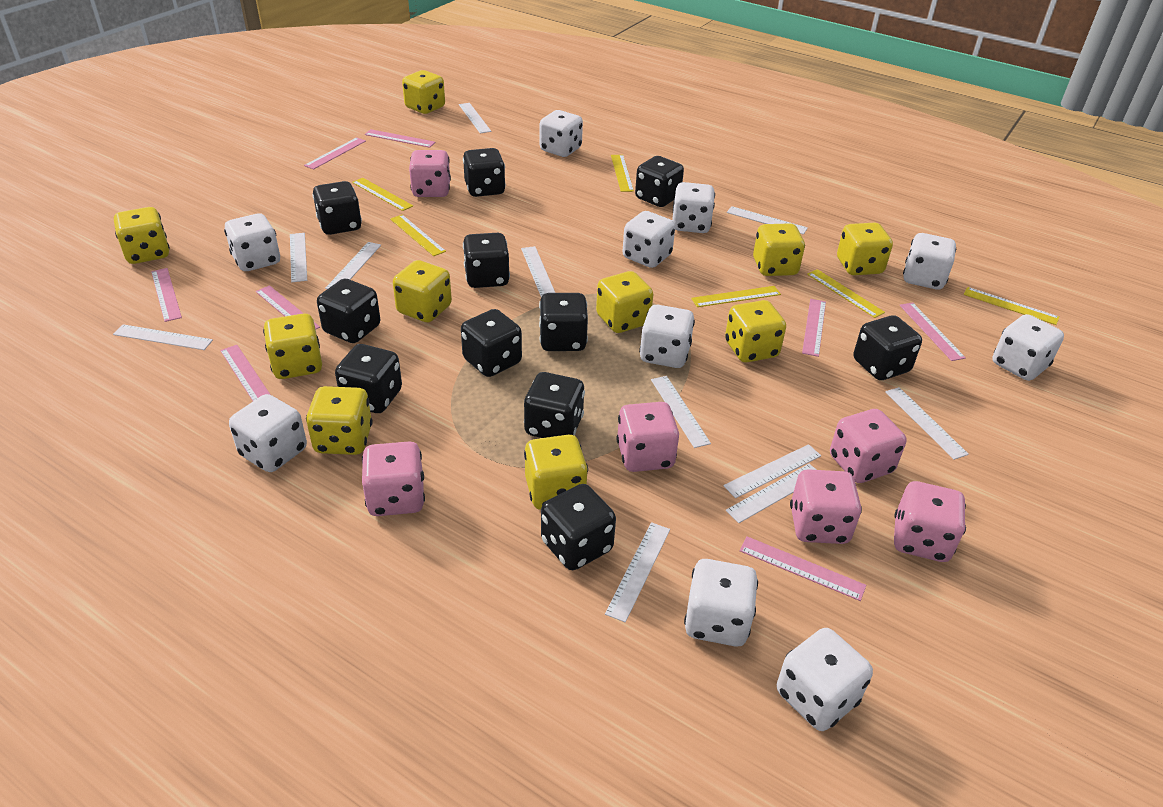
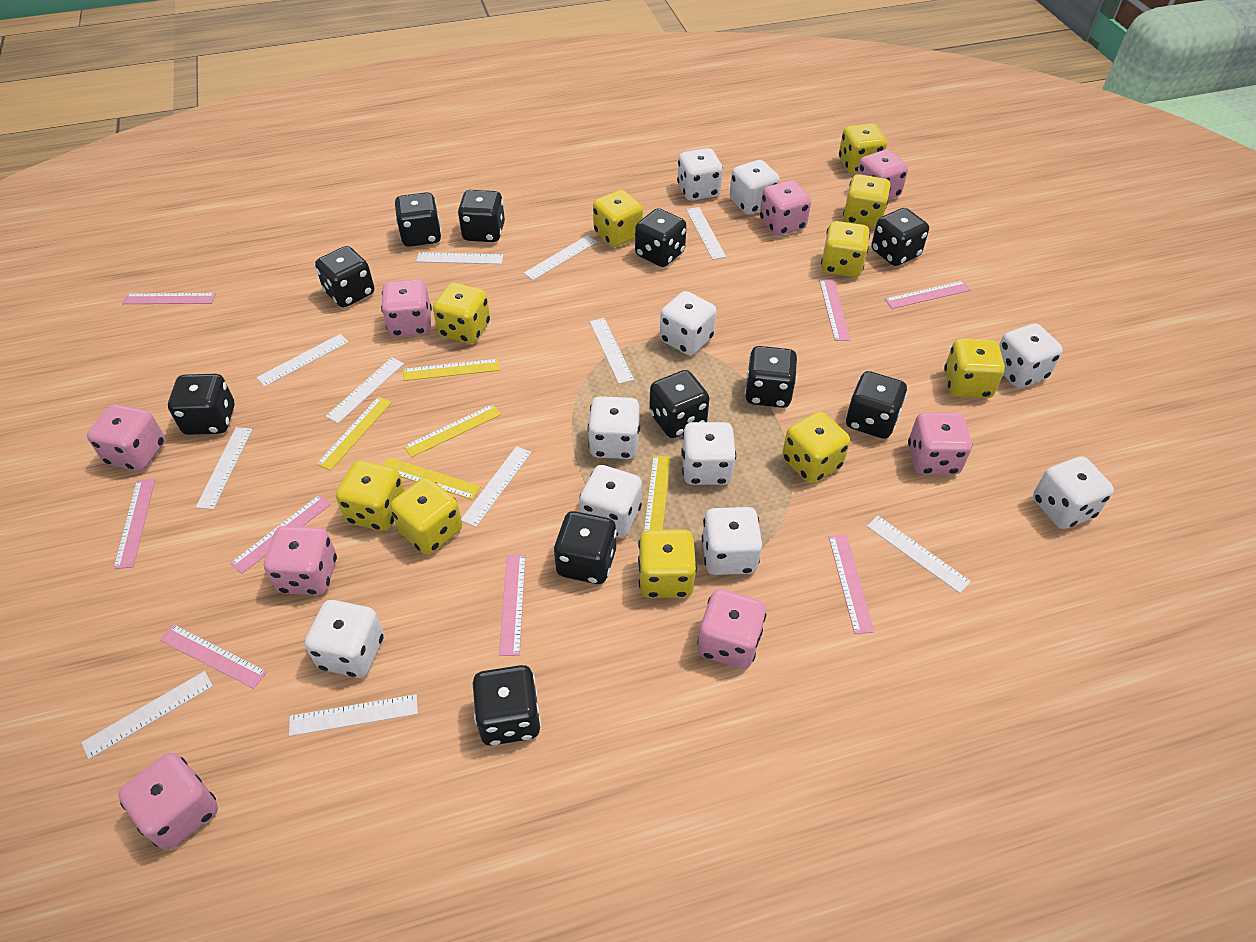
pink dice: 6 -> 8
yellow ruler: 6 -> 5

